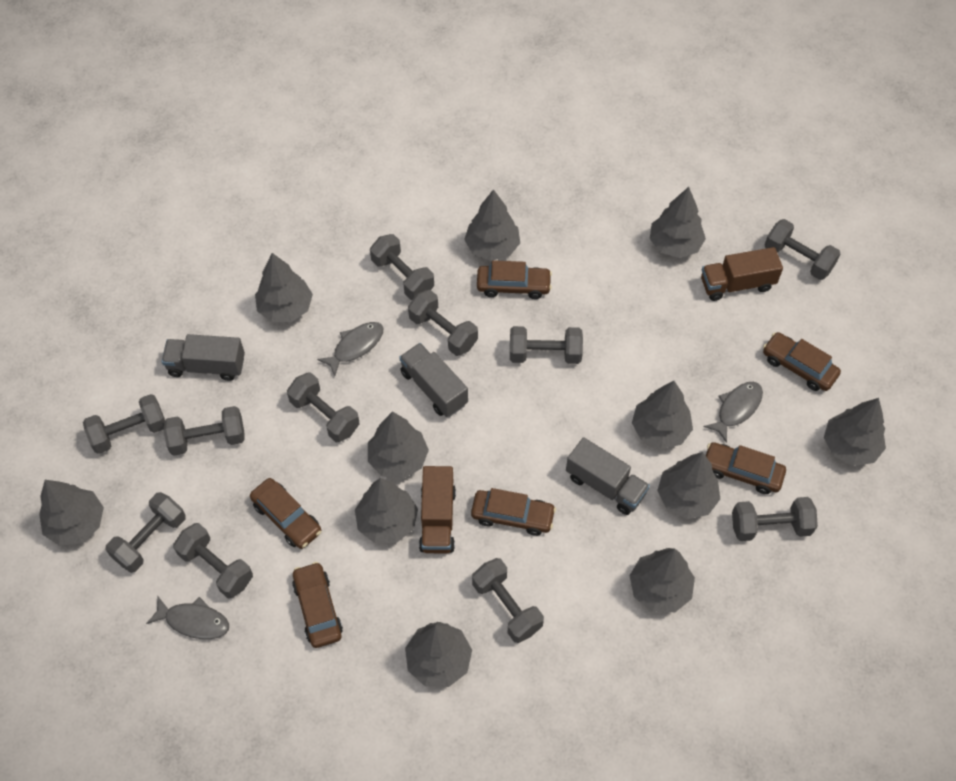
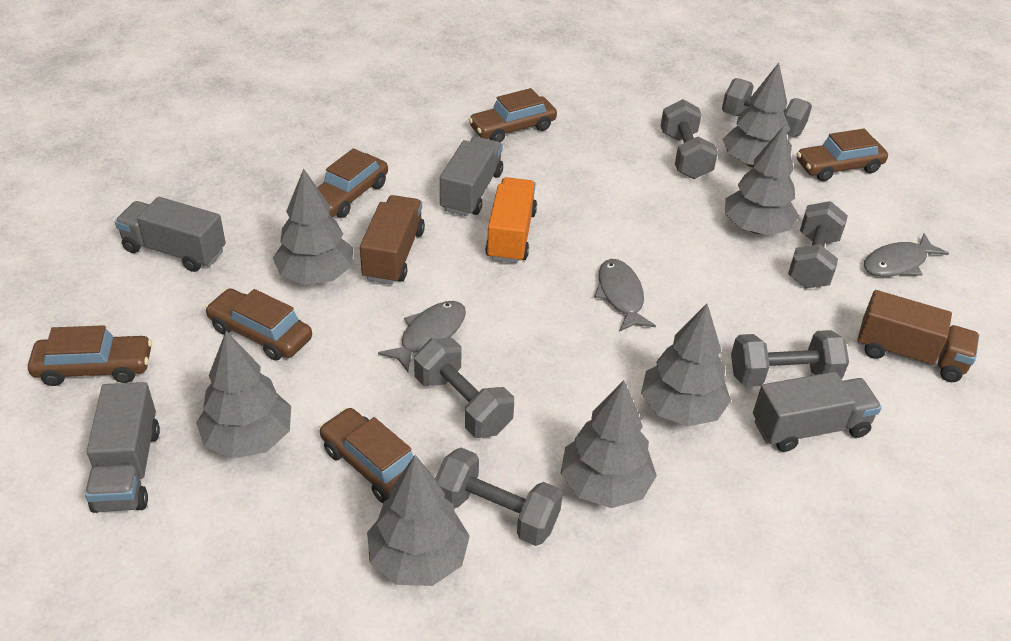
grey dumbbell: 11 -> 6
grey tree: 11 -> 7
grey truck: 3 -> 4
orange truck: 0 -> 1

